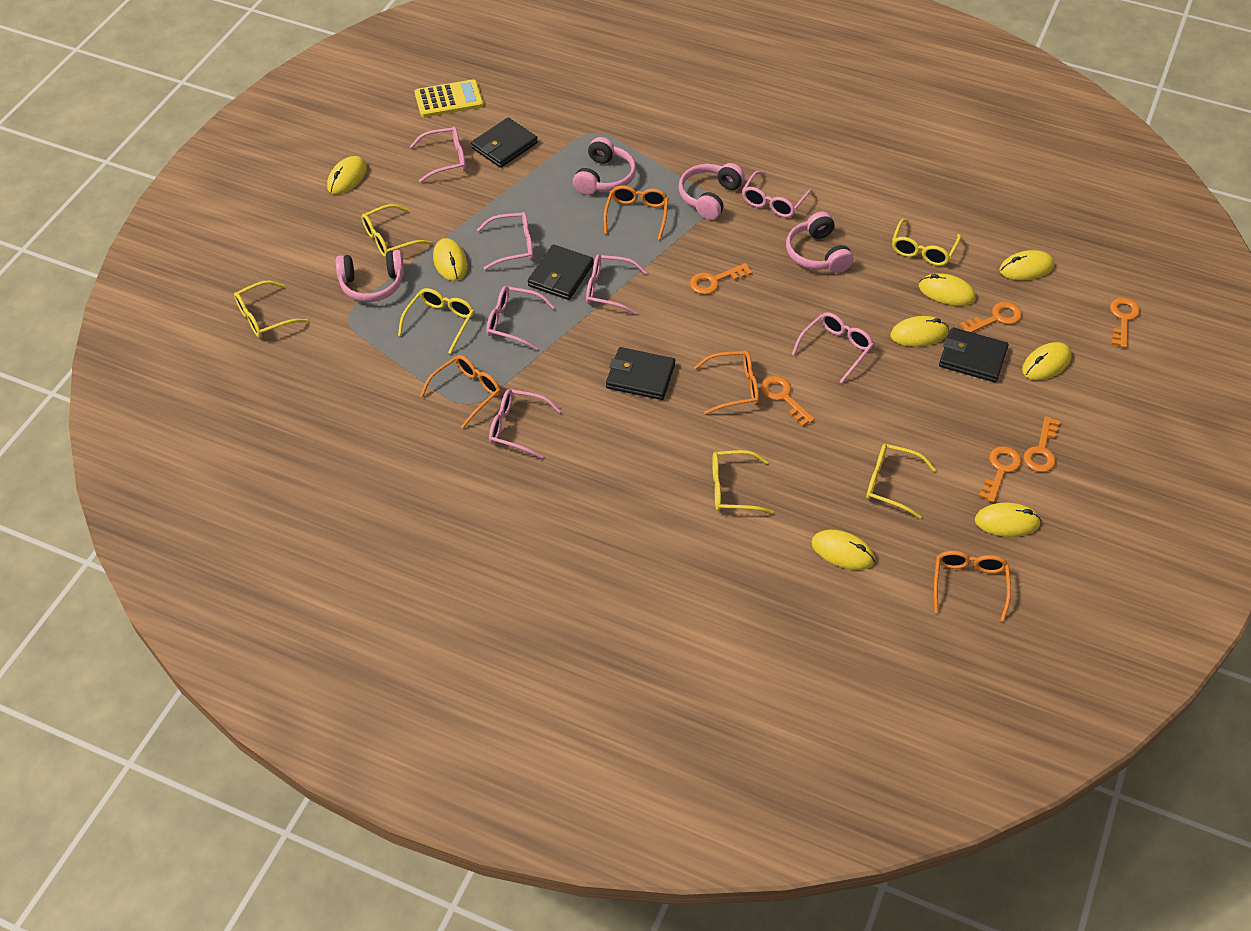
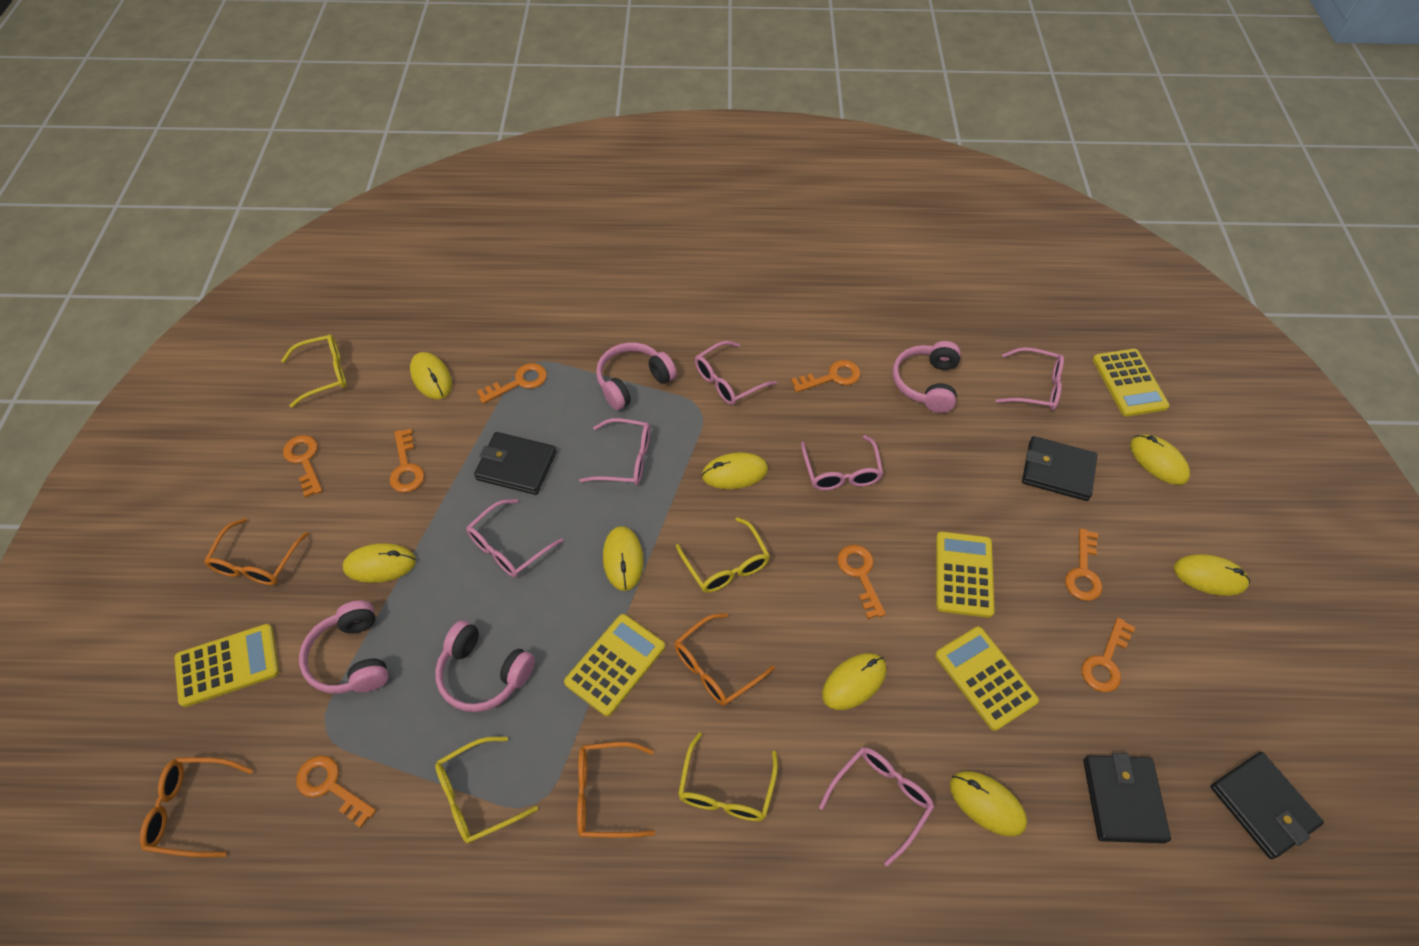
orange key: 6 -> 8
pink glasses: 7 -> 6
yellow calculator: 1 -> 5
yellow glasses: 6 -> 4

